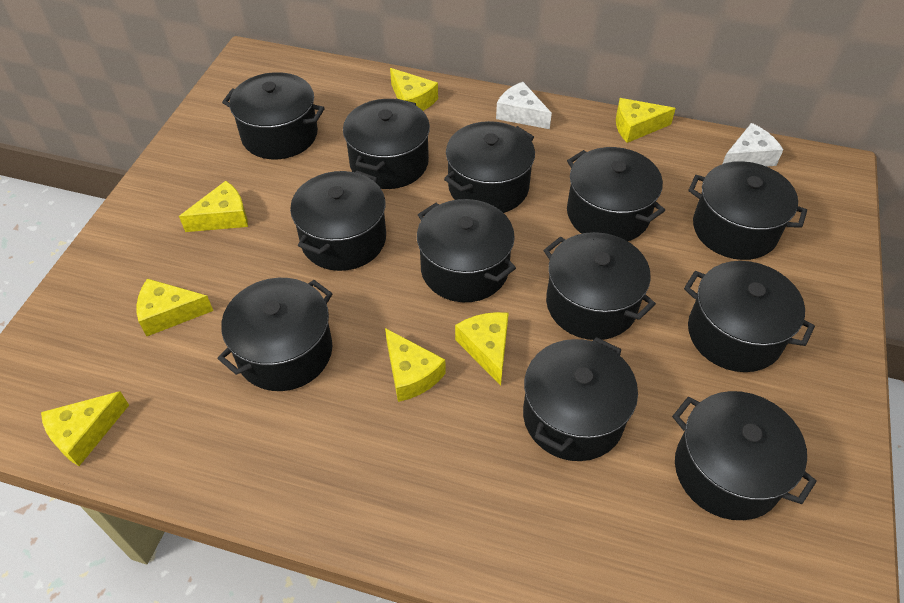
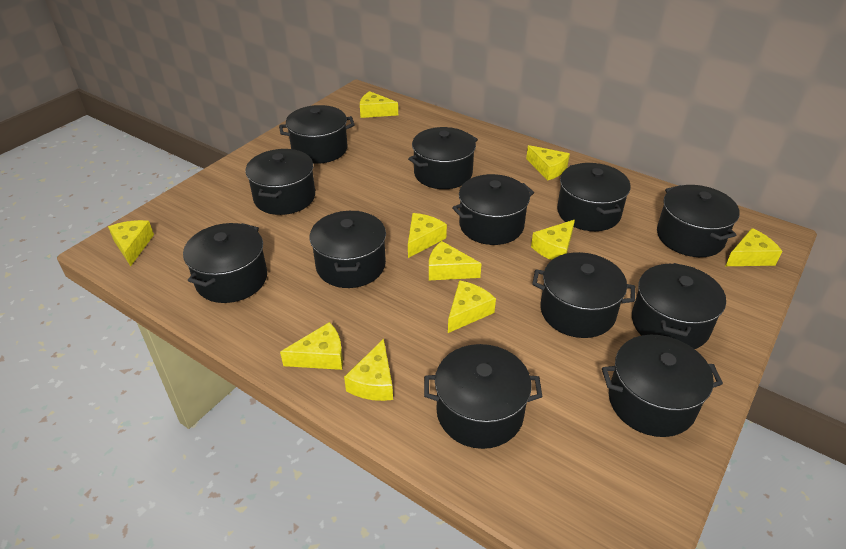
white cheese: 2 -> 0
yellow cheese: 7 -> 10

